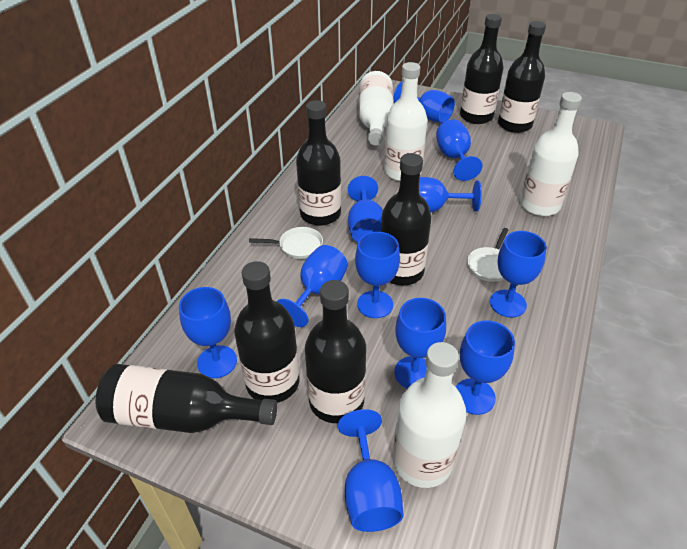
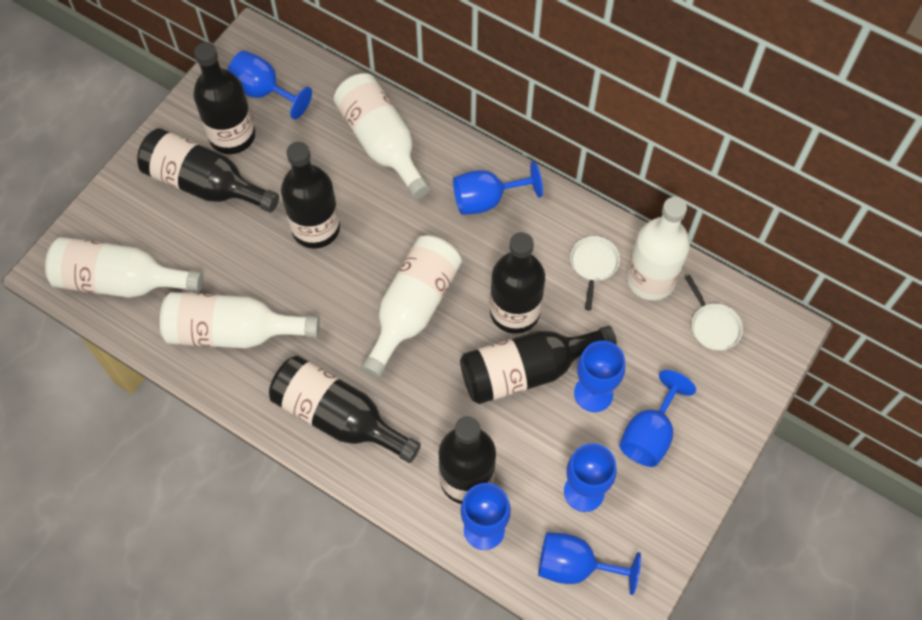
blue goblet: 11 -> 7
white bottle: 4 -> 5

